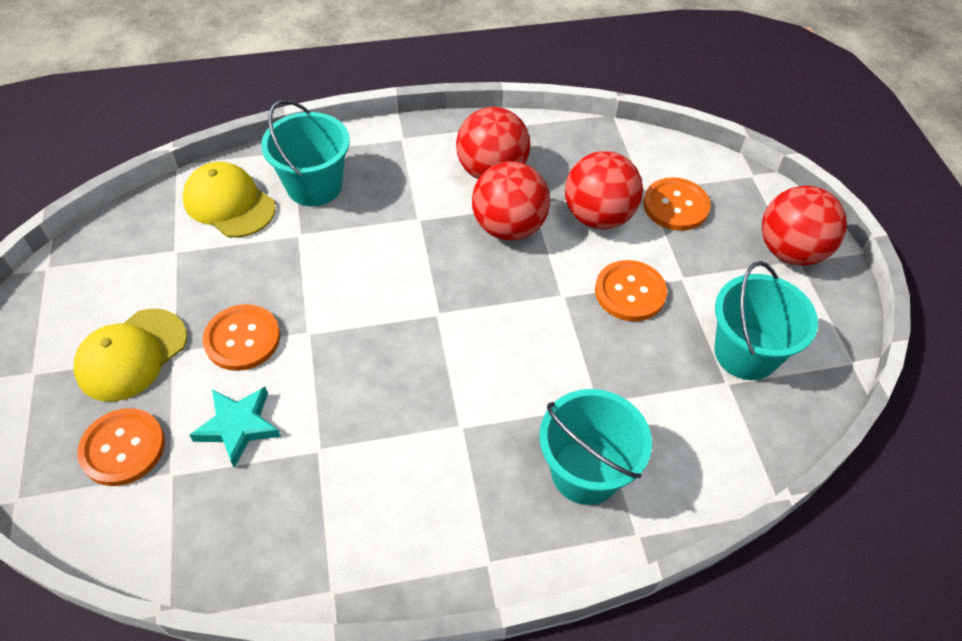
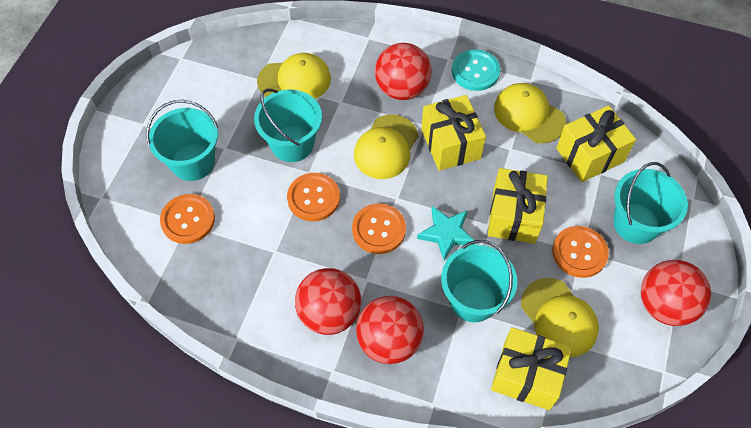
turquoise bucket: 3 -> 4
turquoise button: 0 -> 1
yellow cap: 2 -> 4
yellow gift: 0 -> 4

